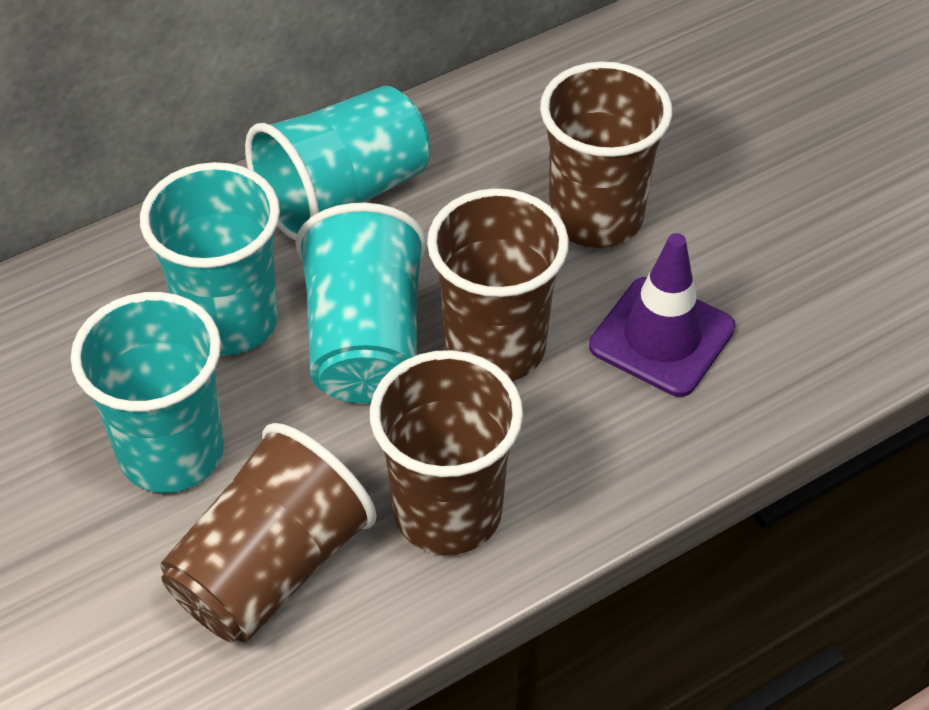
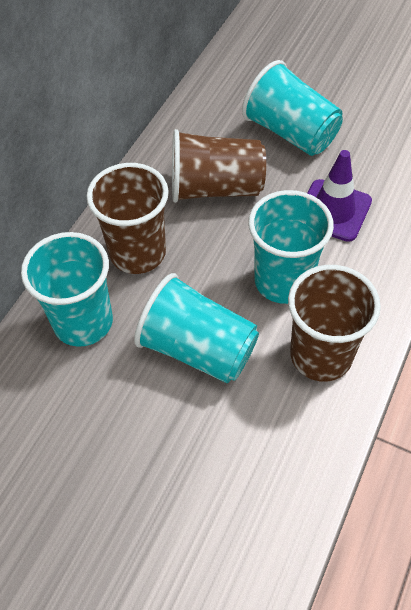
brown cup: 4 -> 3

